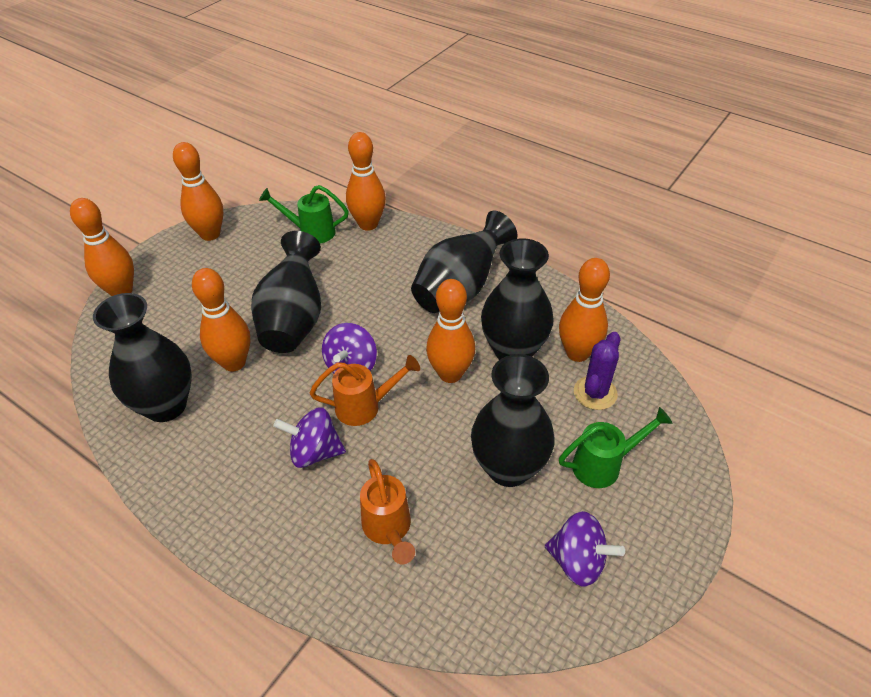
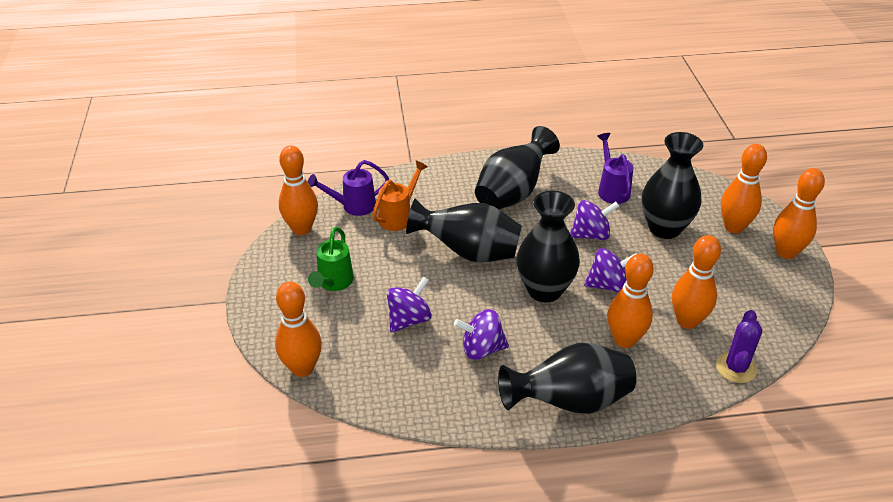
green watering can: 2 -> 1
orange watering can: 2 -> 1
purple spinning top: 3 -> 4
purple watering can: 0 -> 2

